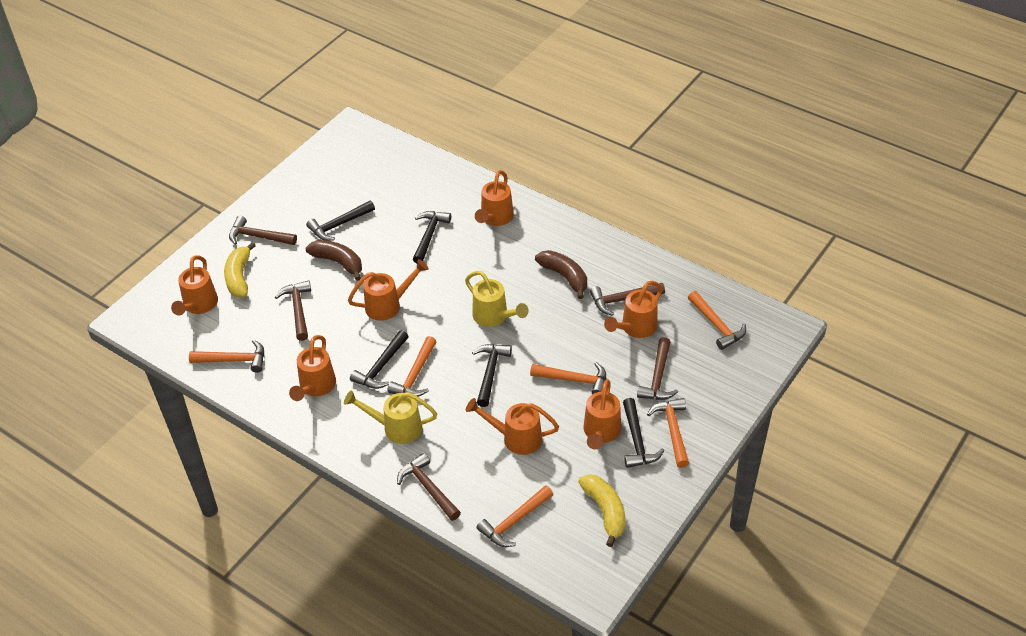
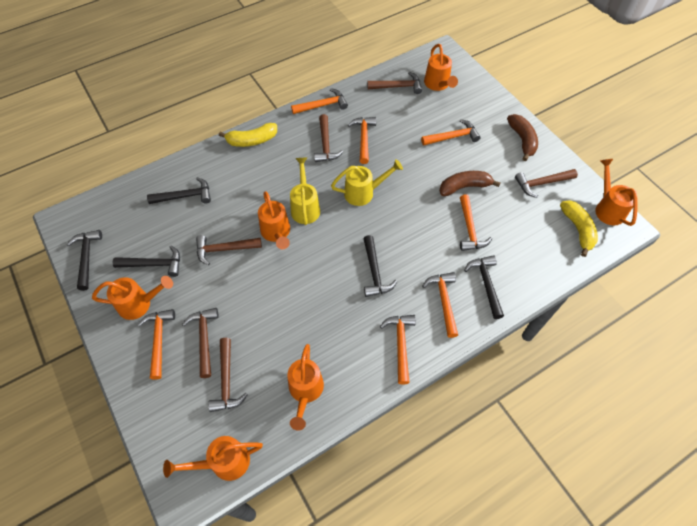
brown hammer: 5 -> 6
orange hammer: 6 -> 7
orange watering can: 7 -> 6

